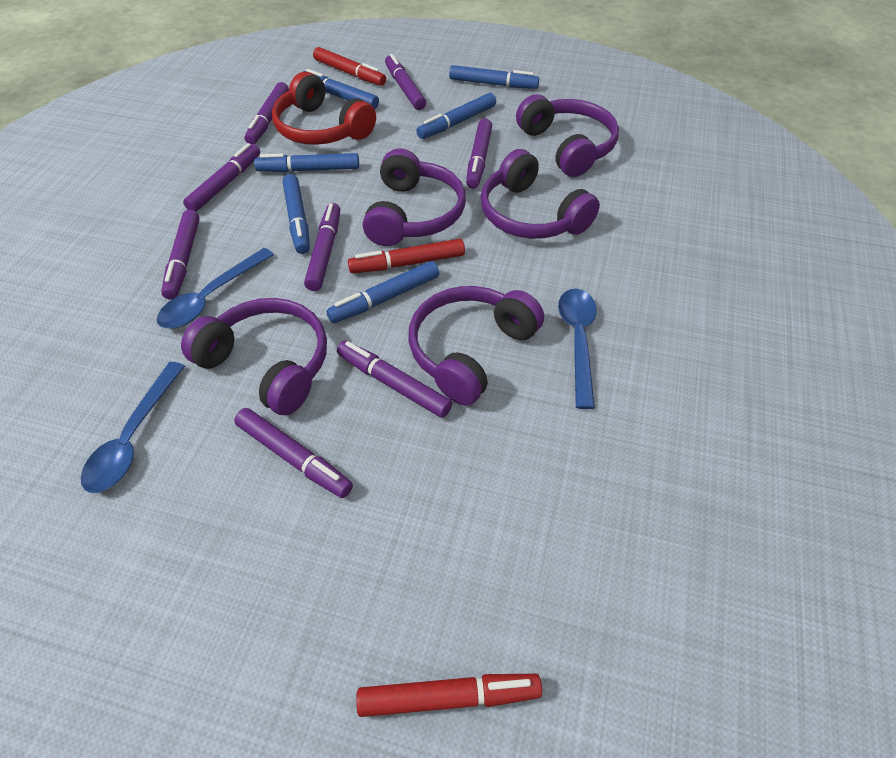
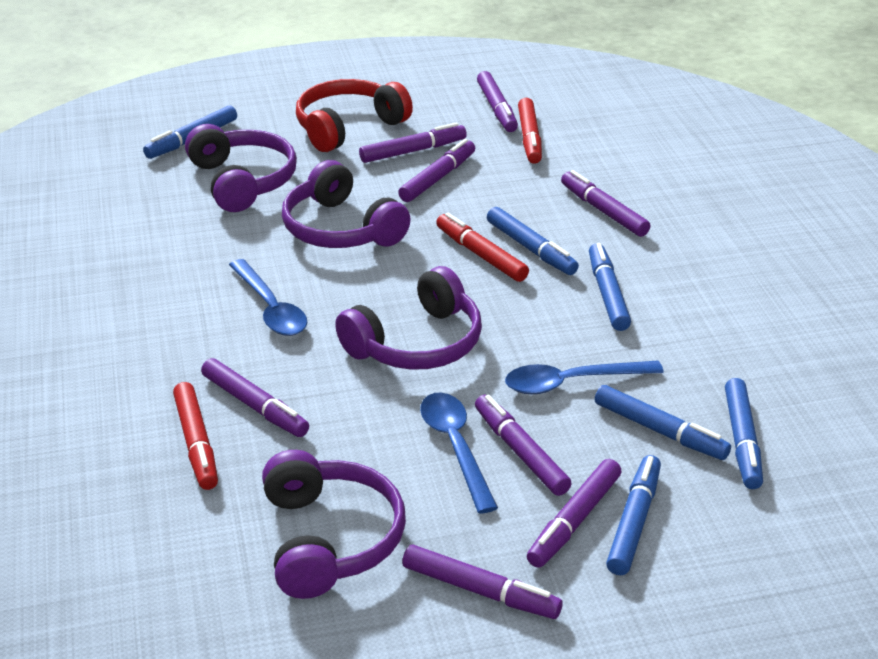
purple headphones: 5 -> 4

